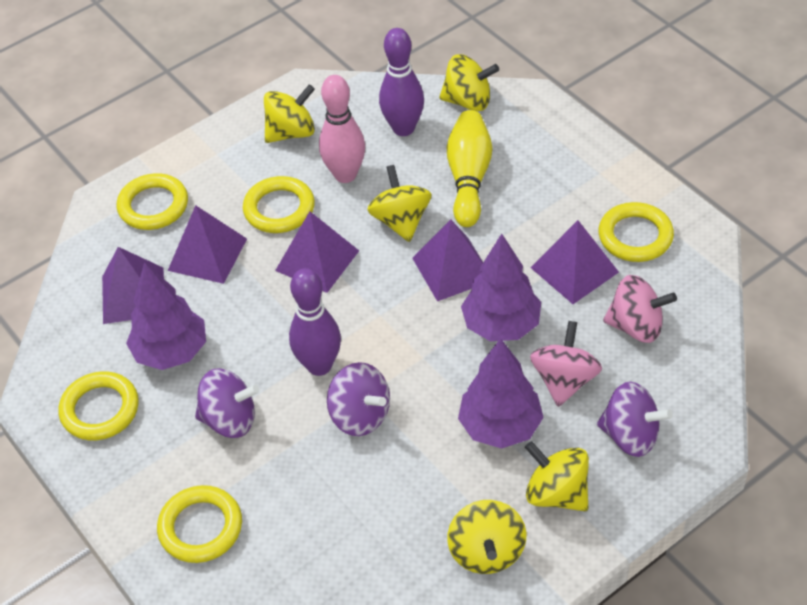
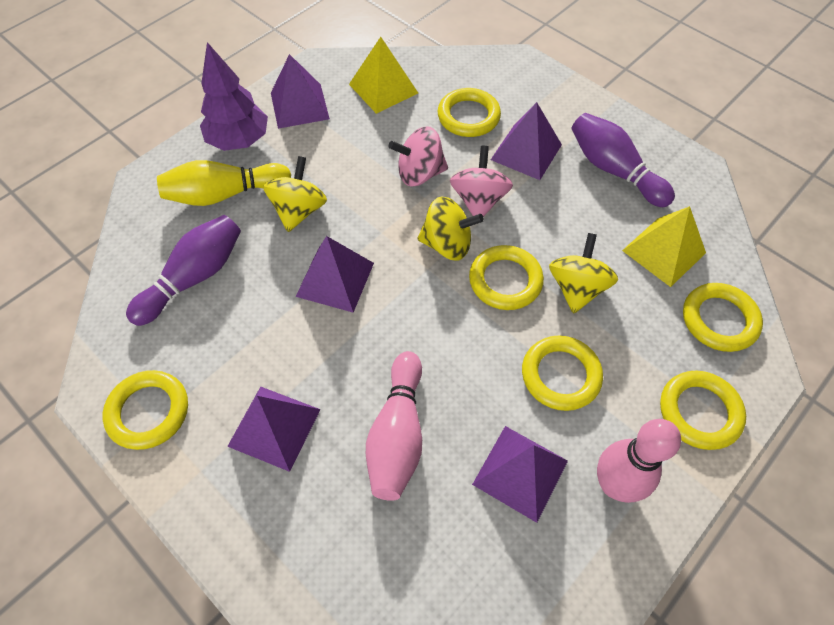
pink bowling pin: 1 -> 2
purple spinning top: 3 -> 0
purple tree: 3 -> 1
yellow pyramid: 0 -> 2
yellow ring: 5 -> 6
yellow spinning top: 5 -> 3

